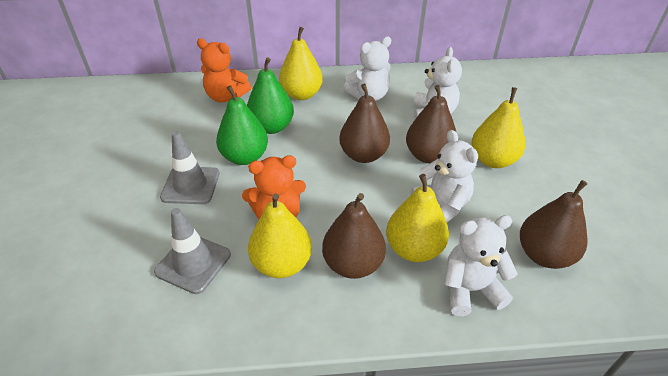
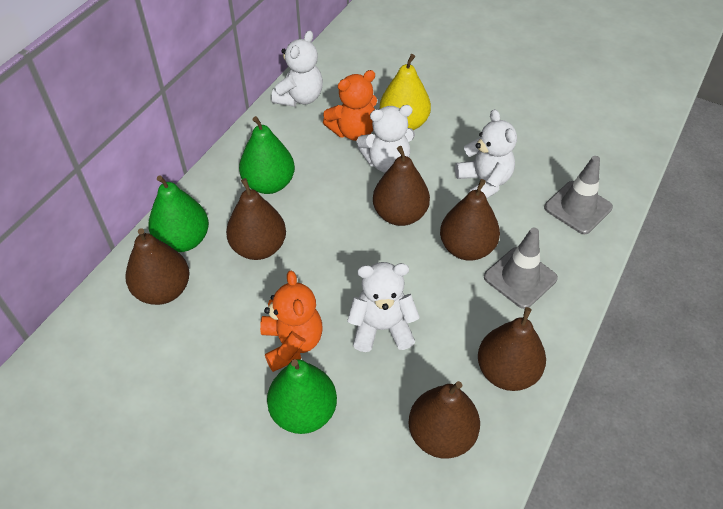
brown pear: 4 -> 6
green pear: 2 -> 3
yellow pear: 4 -> 1

